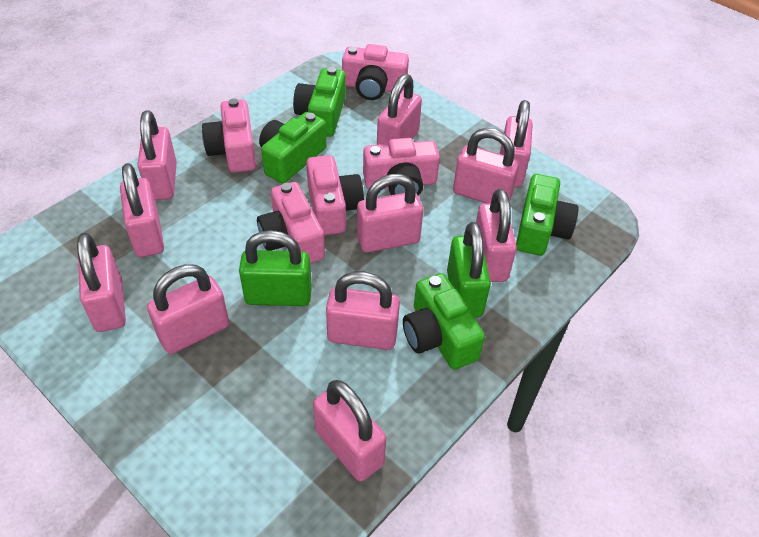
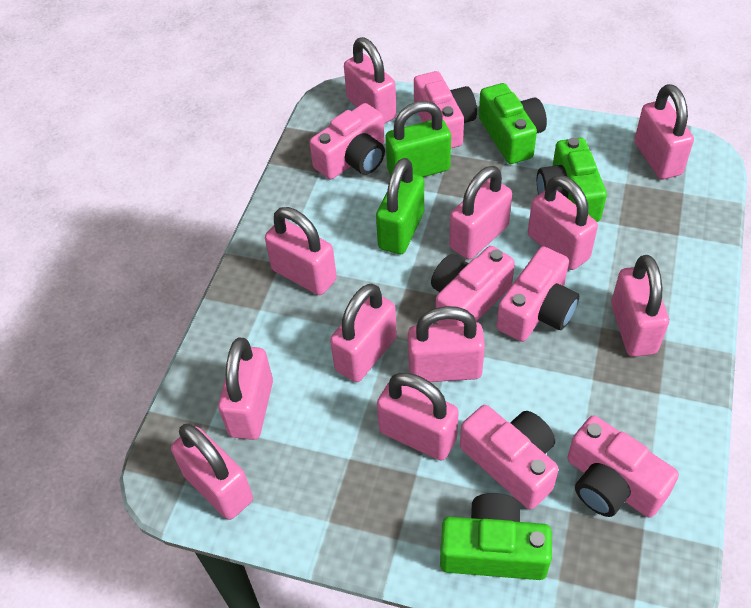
green camera: 4 -> 3
pink camera: 5 -> 6

